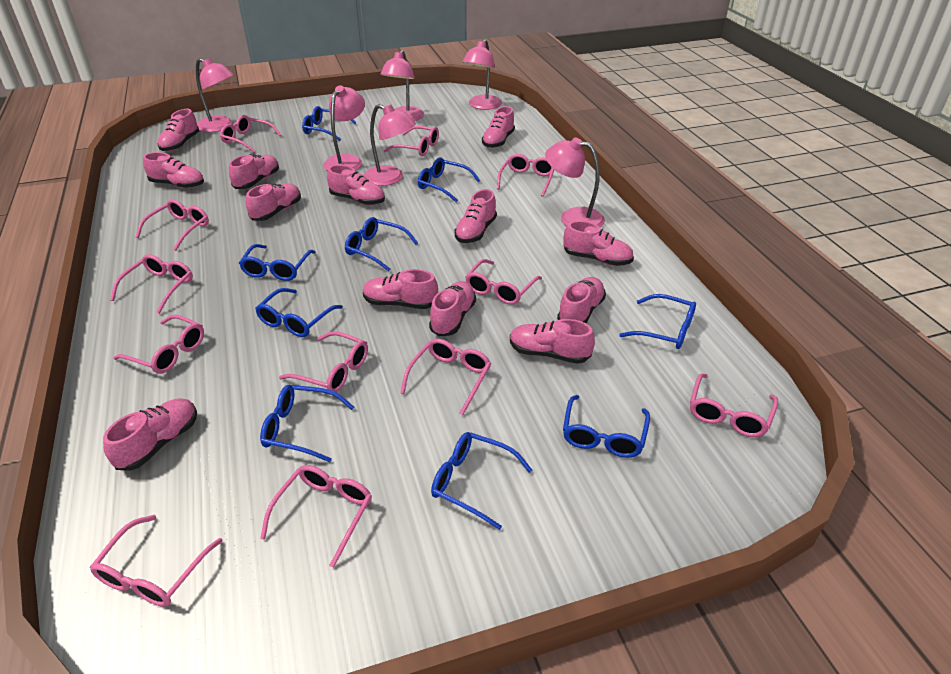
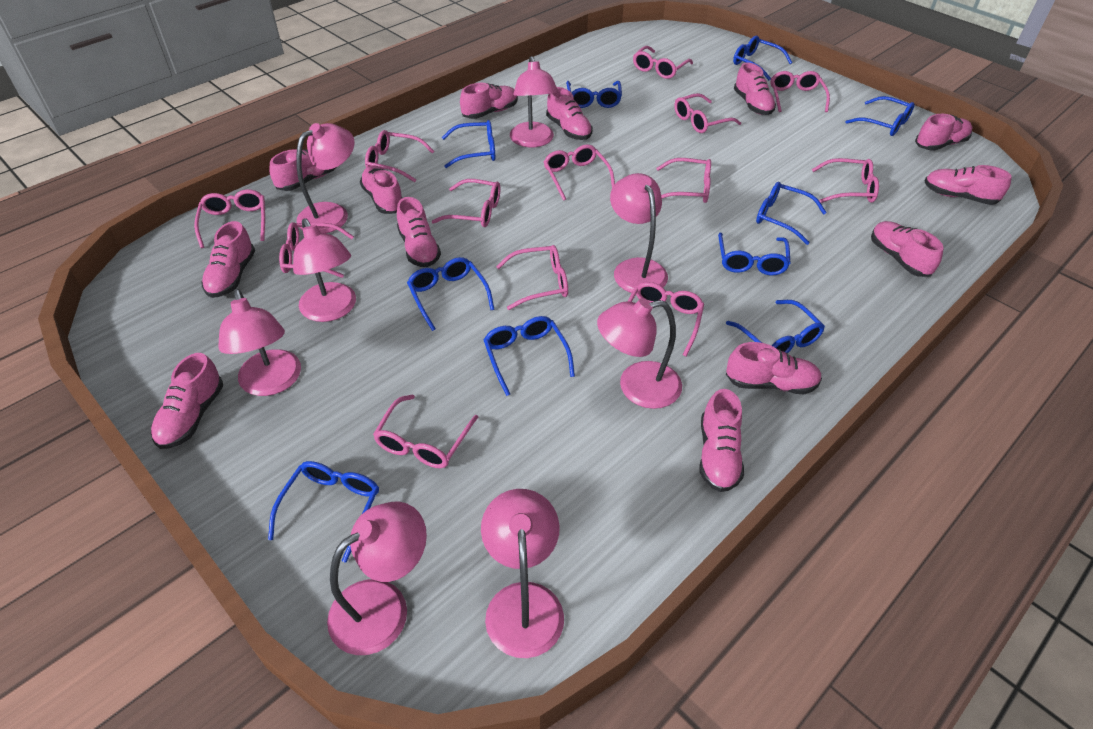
blue glasses: 9 -> 10
pink glasses: 12 -> 13
pink lamp: 6 -> 8

